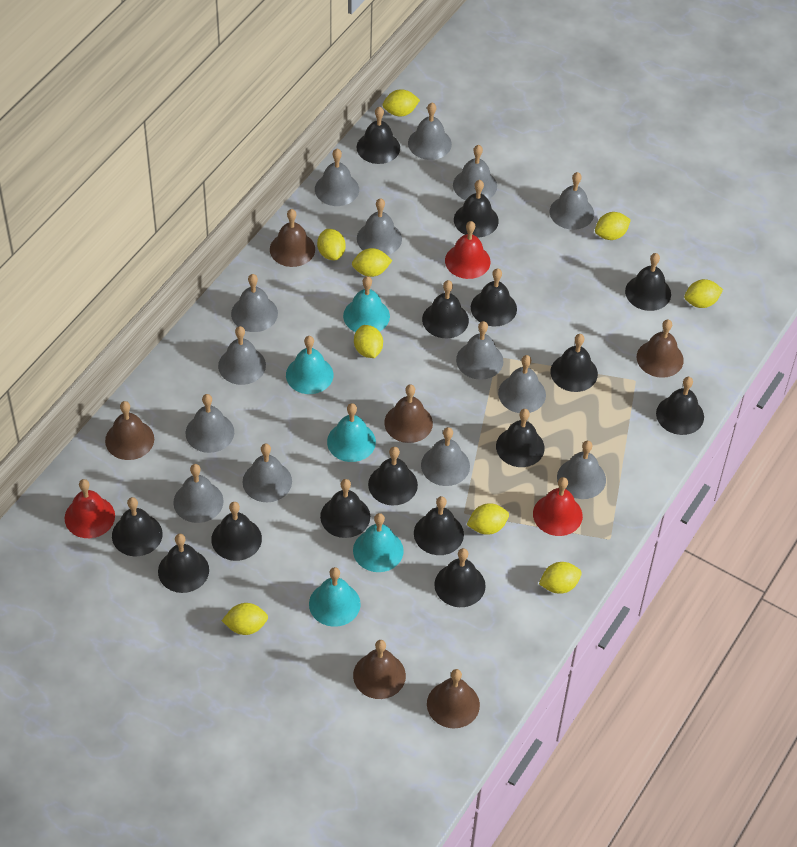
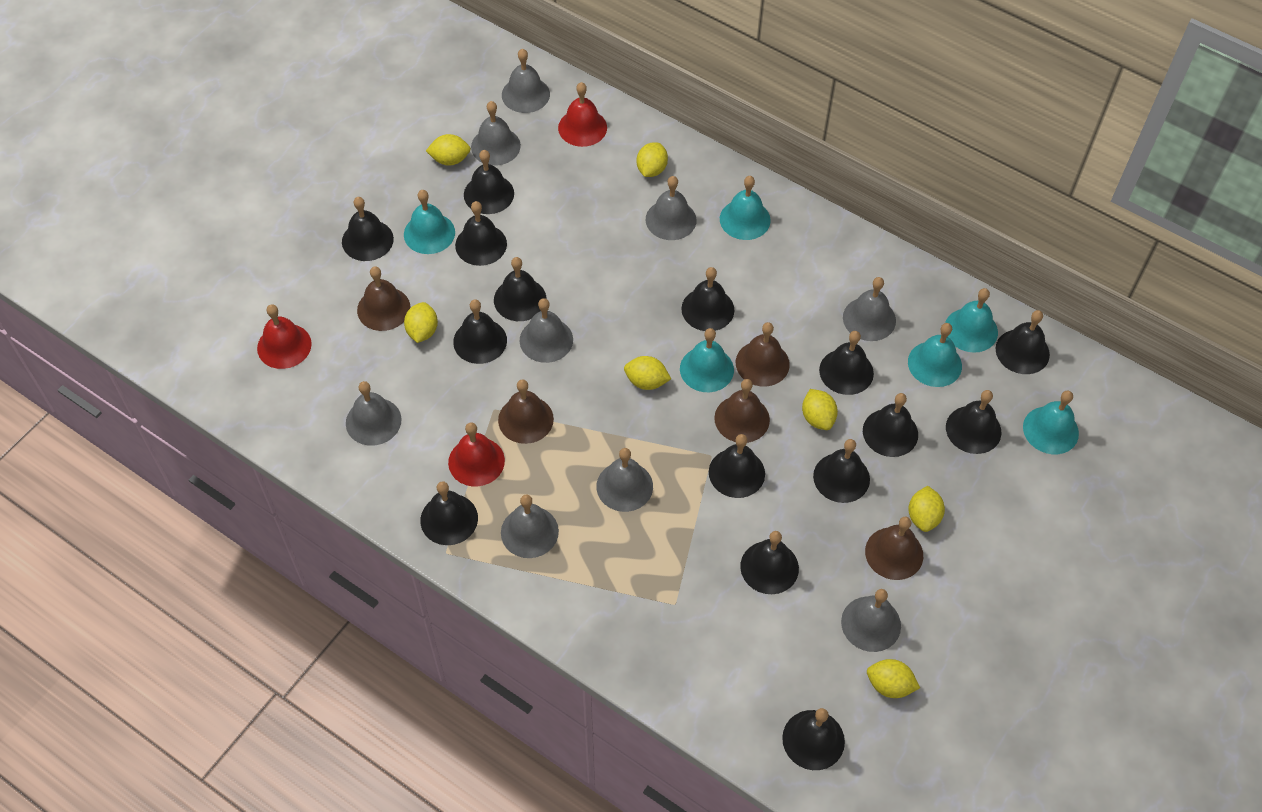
brown bell: 6 -> 5
grey bell: 14 -> 9
turquoise bell: 5 -> 6
yellow lemon: 9 -> 7

